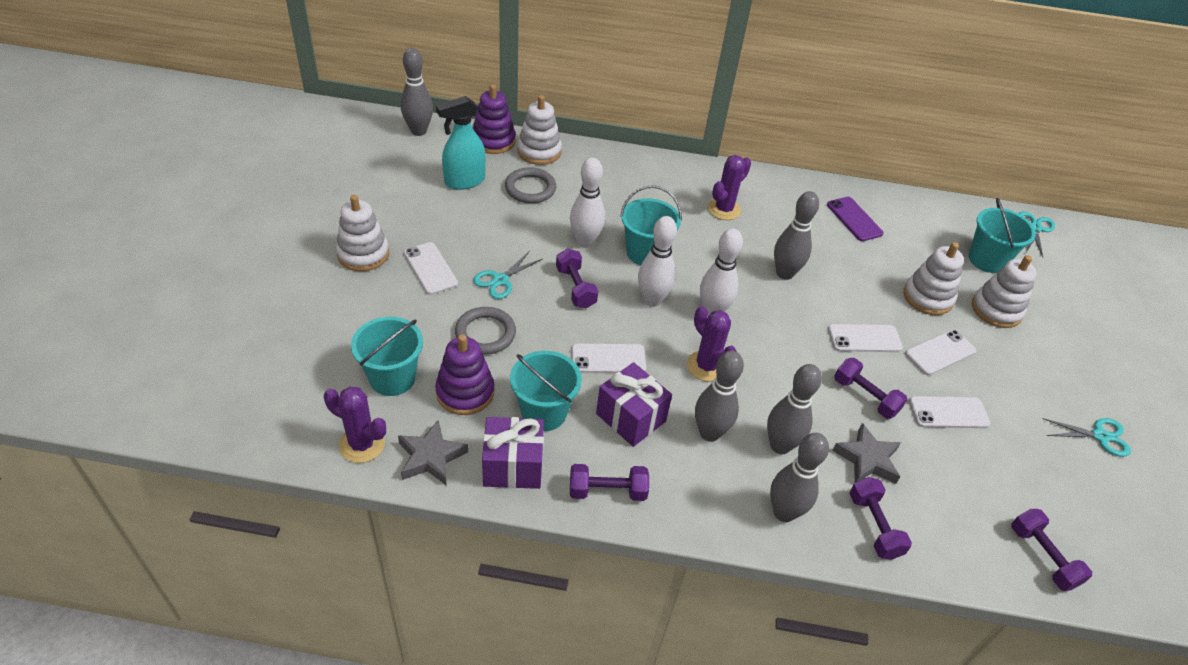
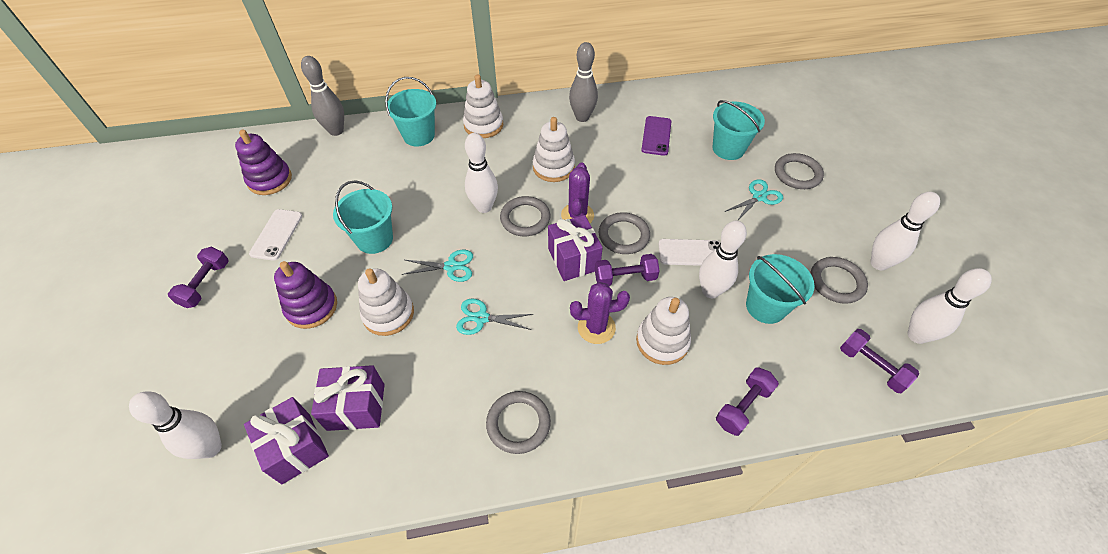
grey bowling pin: 5 -> 2
grey ring: 2 -> 5
grey star: 2 -> 0
purple cactus: 3 -> 2
purple dumbbell: 5 -> 4
purple gift: 2 -> 3
turquoise spray bottle: 1 -> 0
white bowling pin: 3 -> 5
white phone: 5 -> 2

